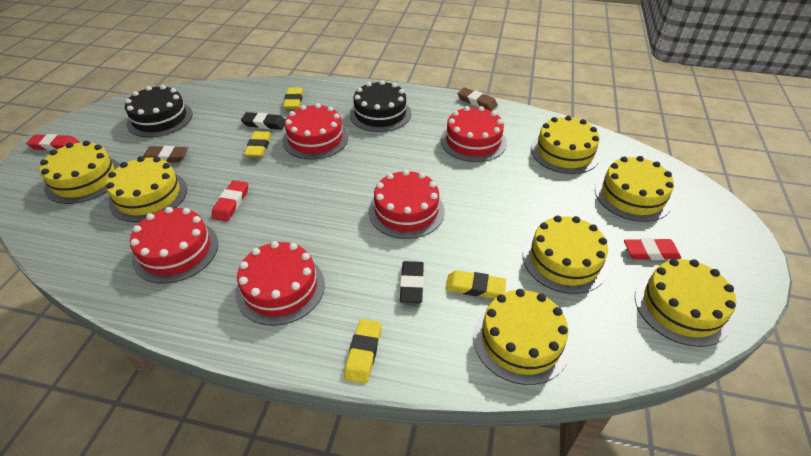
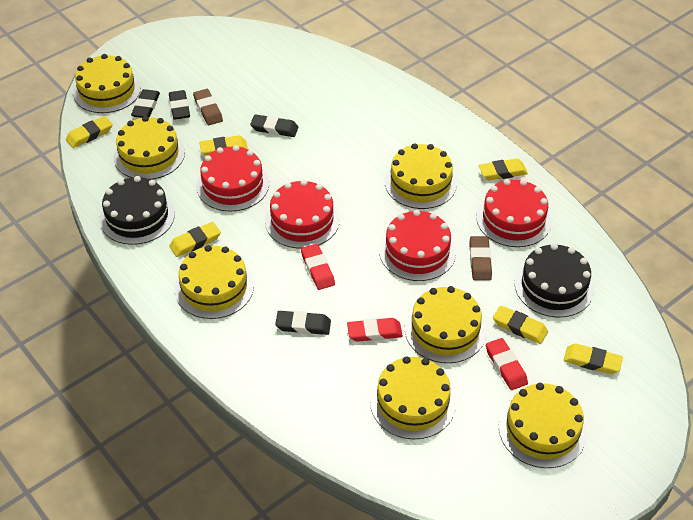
black eraser: 2 -> 4
red cake: 5 -> 4
yellow eraser: 4 -> 6

